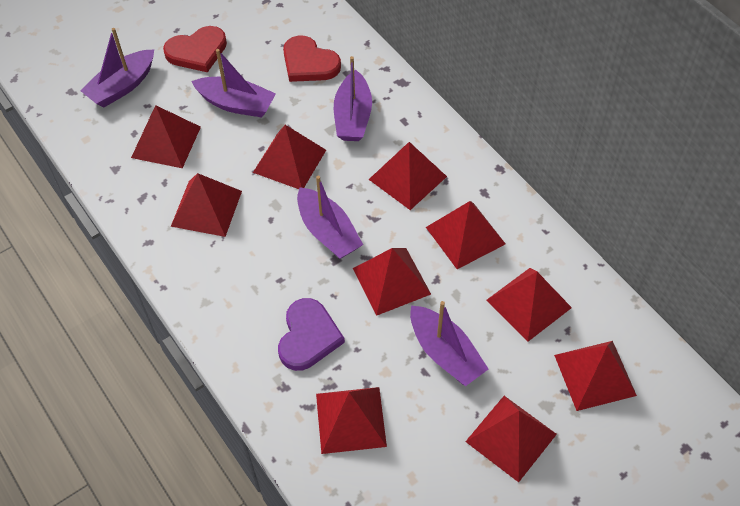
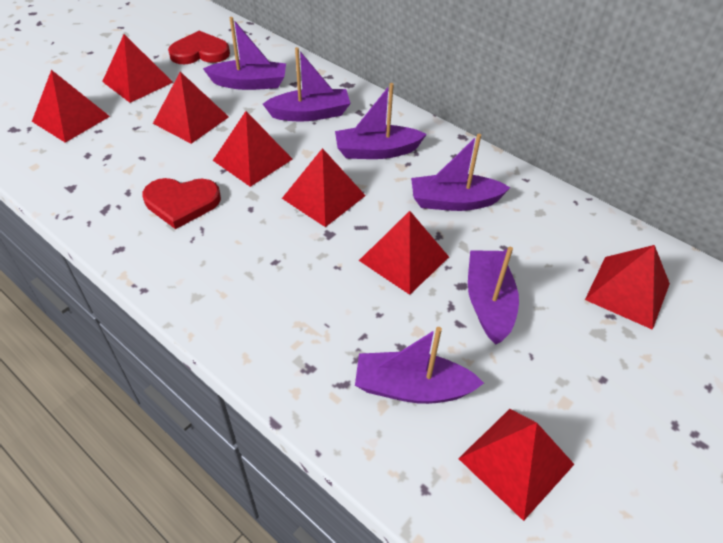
purple boat: 5 -> 6
purple heart: 1 -> 0
red pyramid: 10 -> 8

